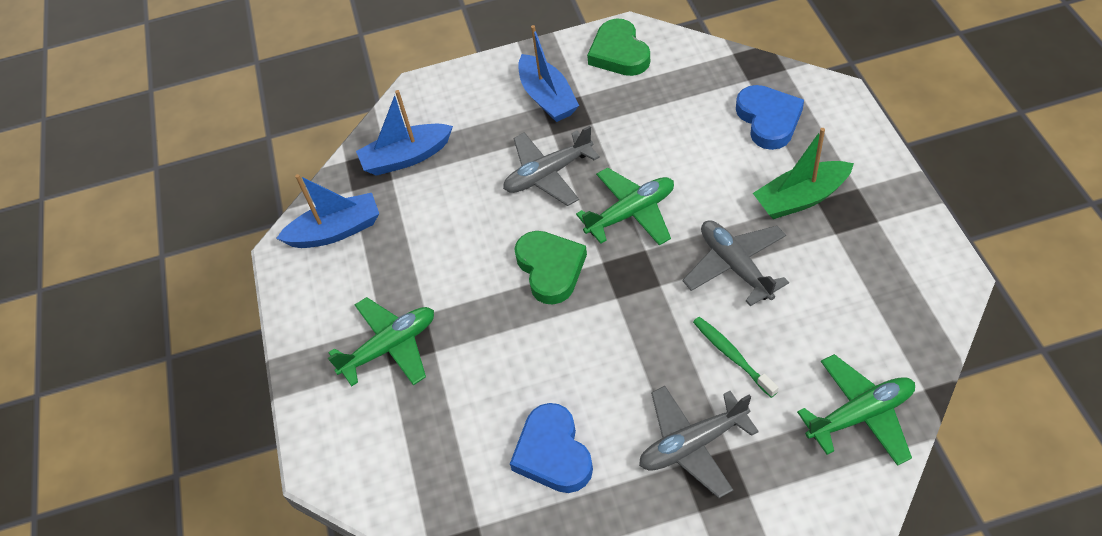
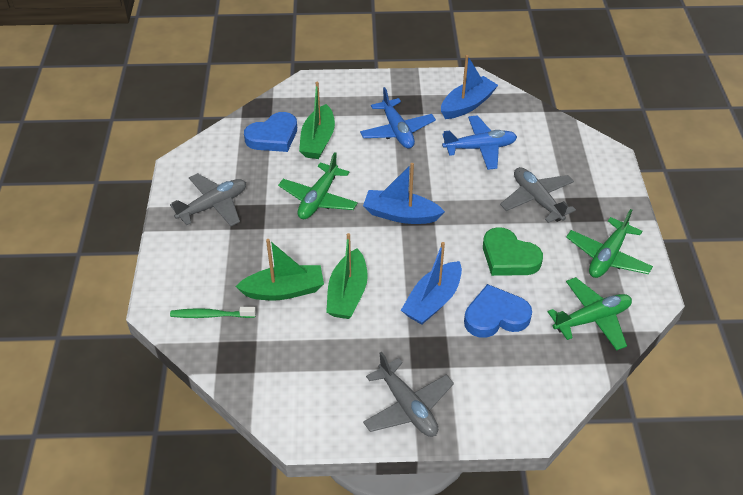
blue plane: 0 -> 2
green boat: 1 -> 3
green heart: 2 -> 1

